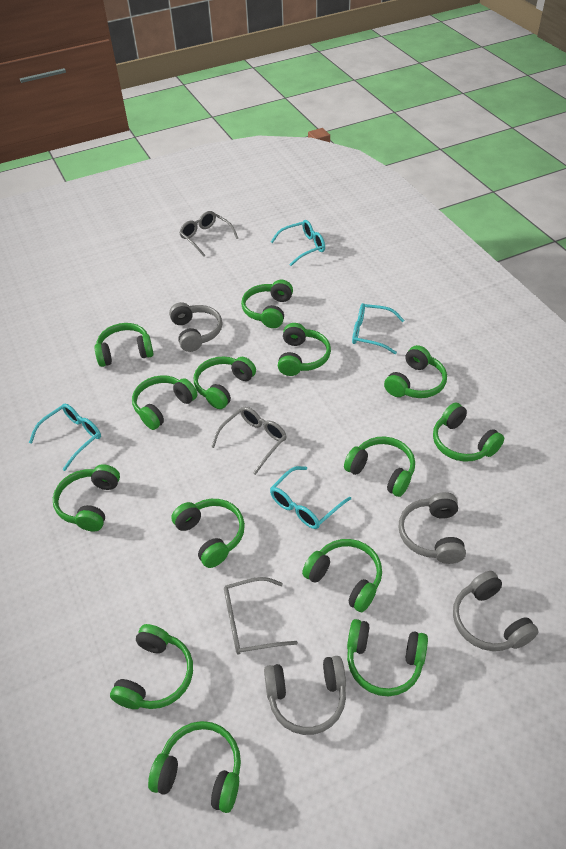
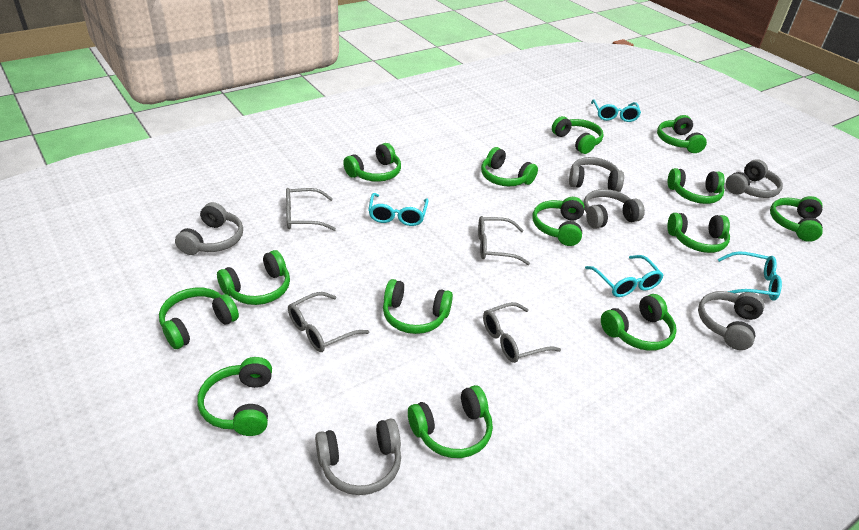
grey glasses: 3 -> 4
grey headphones: 4 -> 6

